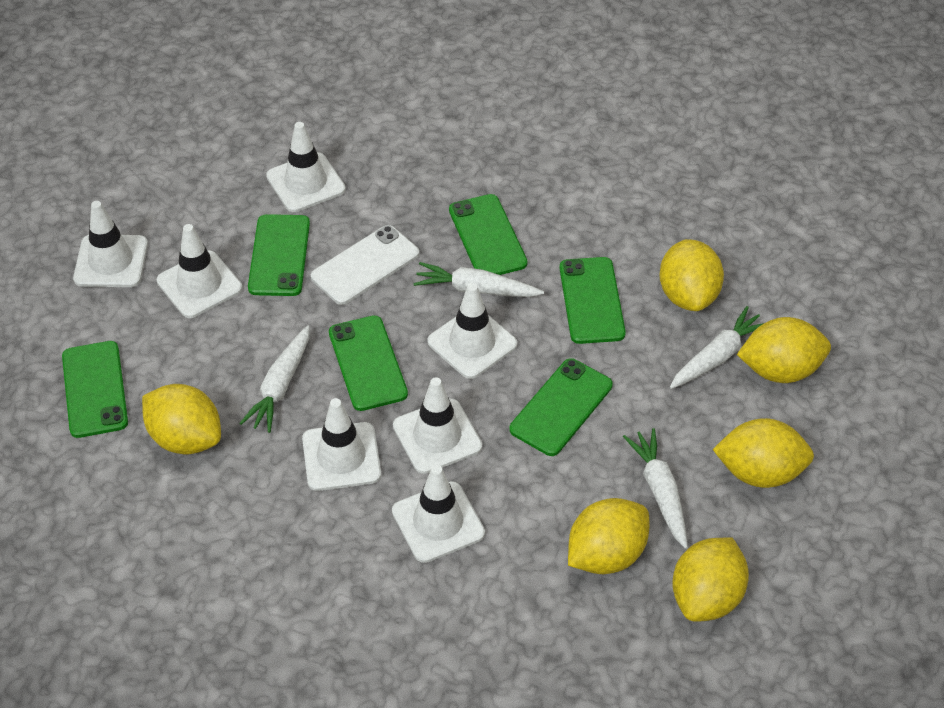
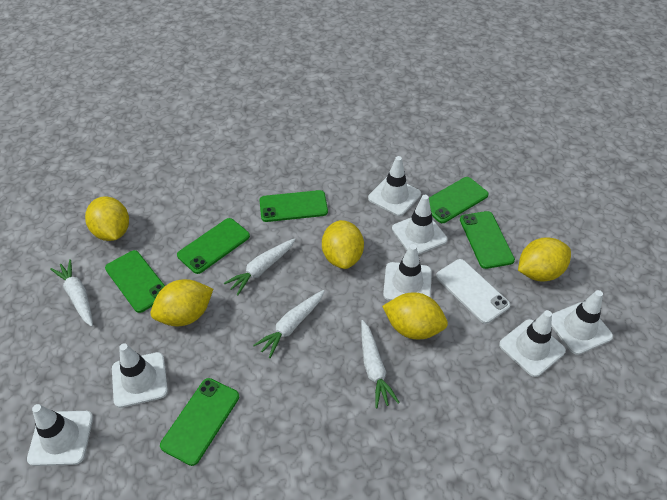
yellow lemon: 6 -> 5

